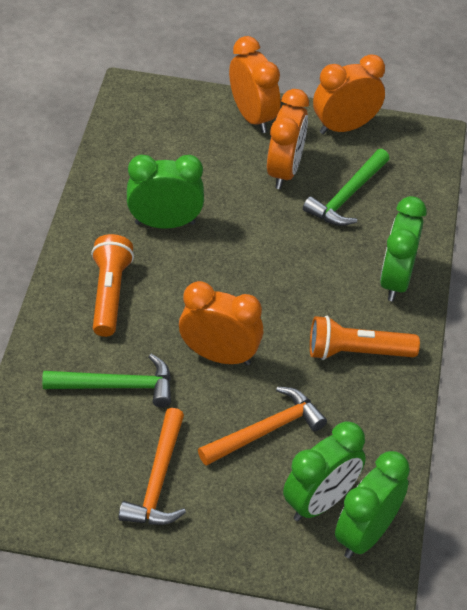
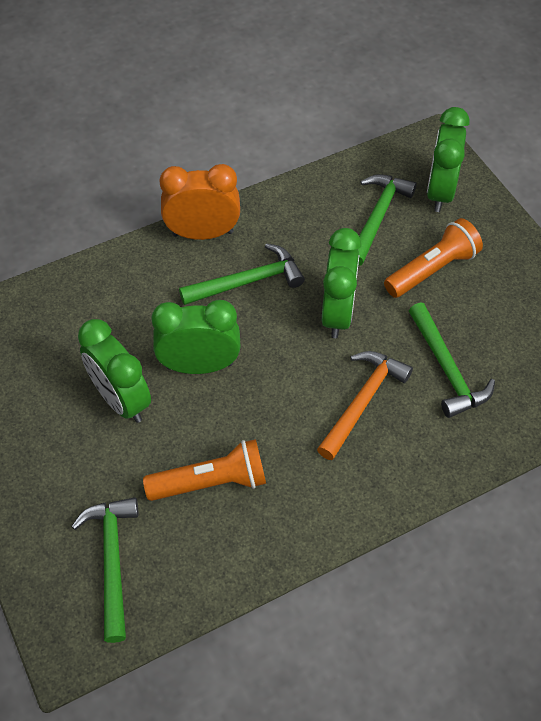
green hammer: 2 -> 4
orange clock: 4 -> 1
orange hammer: 2 -> 1

